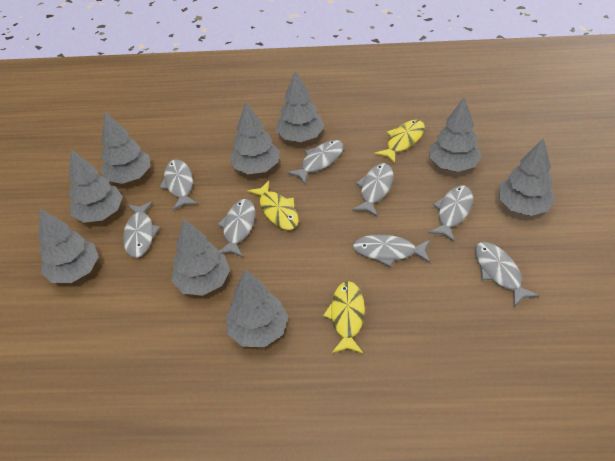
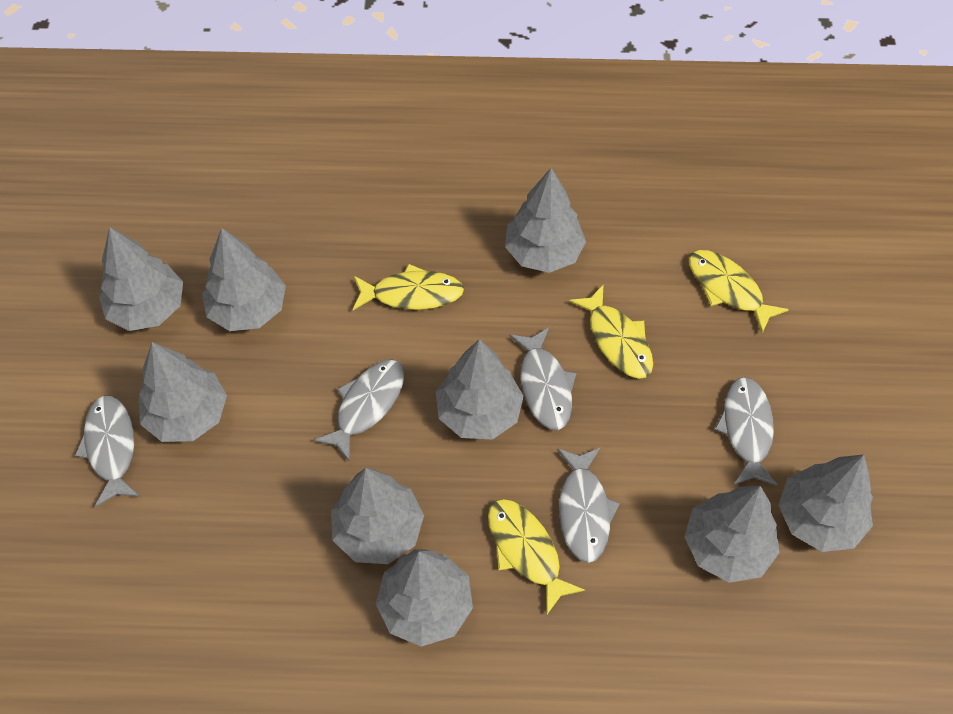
grey fish: 8 -> 5
yellow fish: 3 -> 4

